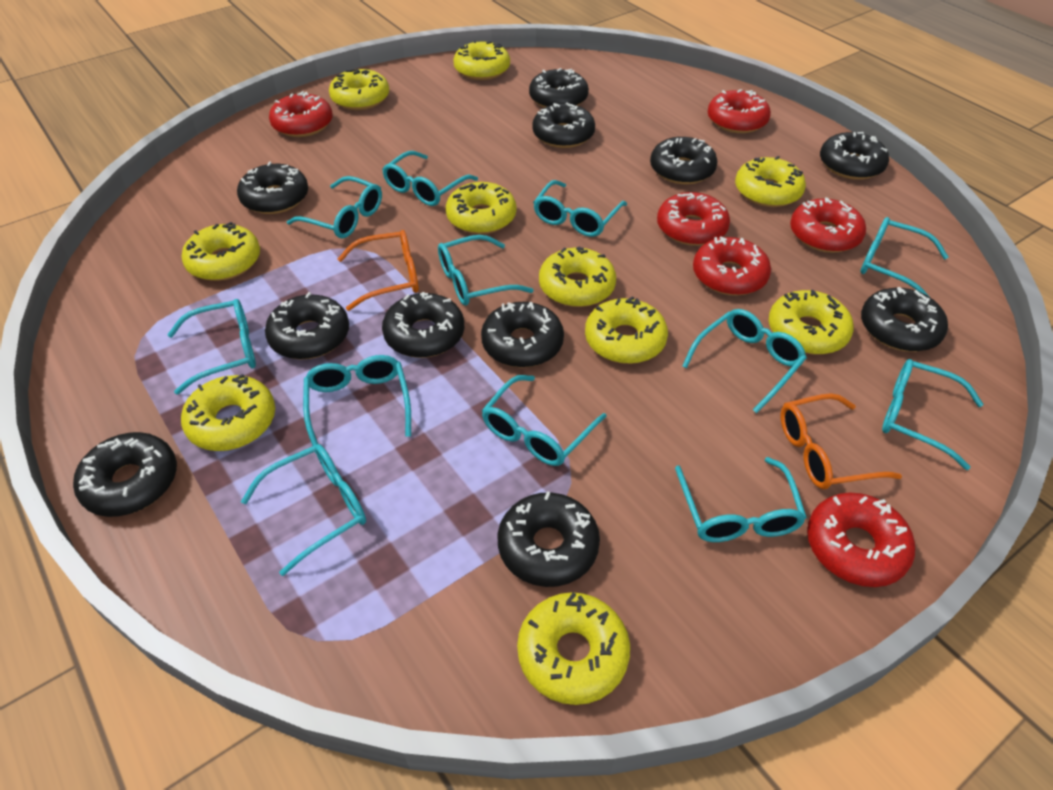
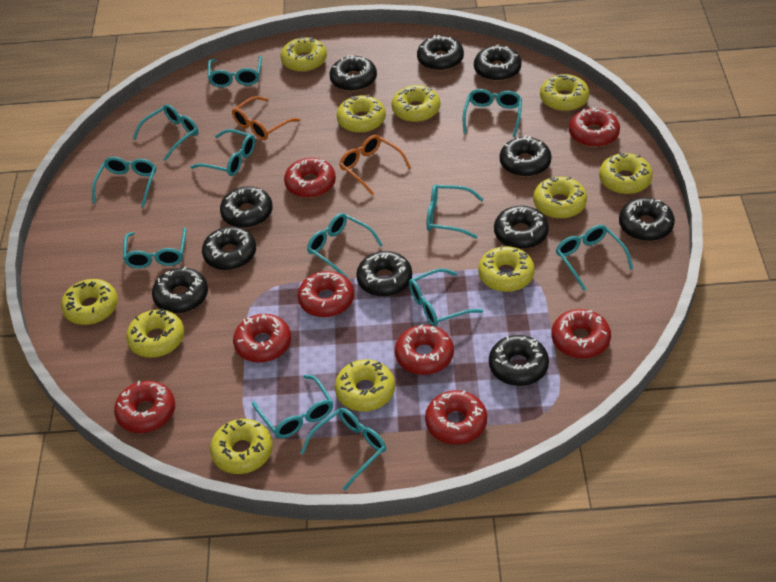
red donut: 6 -> 8
yellow donut: 10 -> 11

